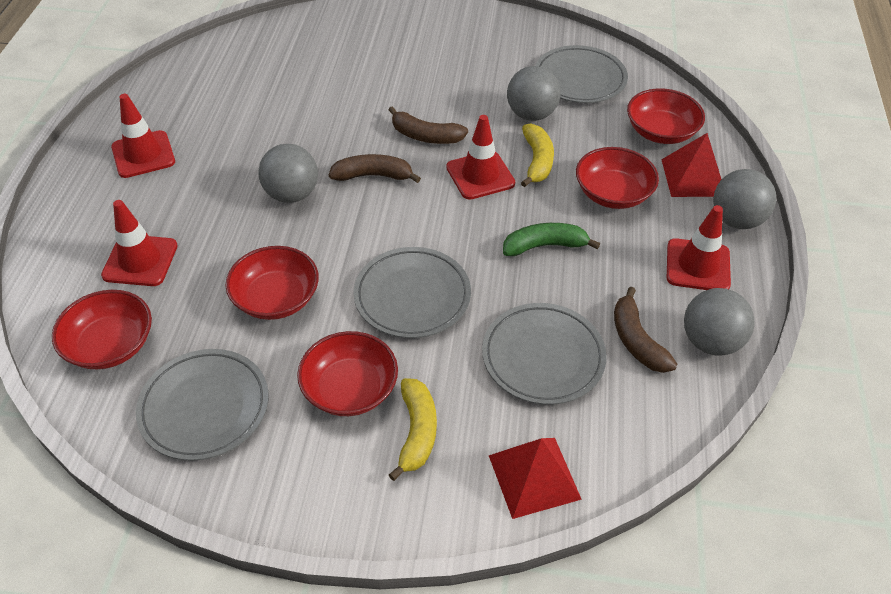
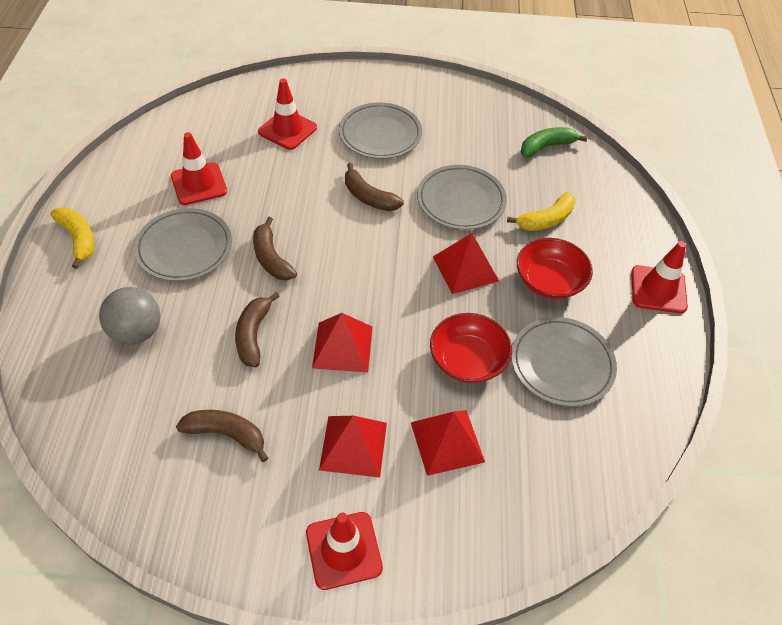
brown banana: 3 -> 4
grey ball: 4 -> 1
red bowl: 5 -> 2
red pyramid: 2 -> 4

